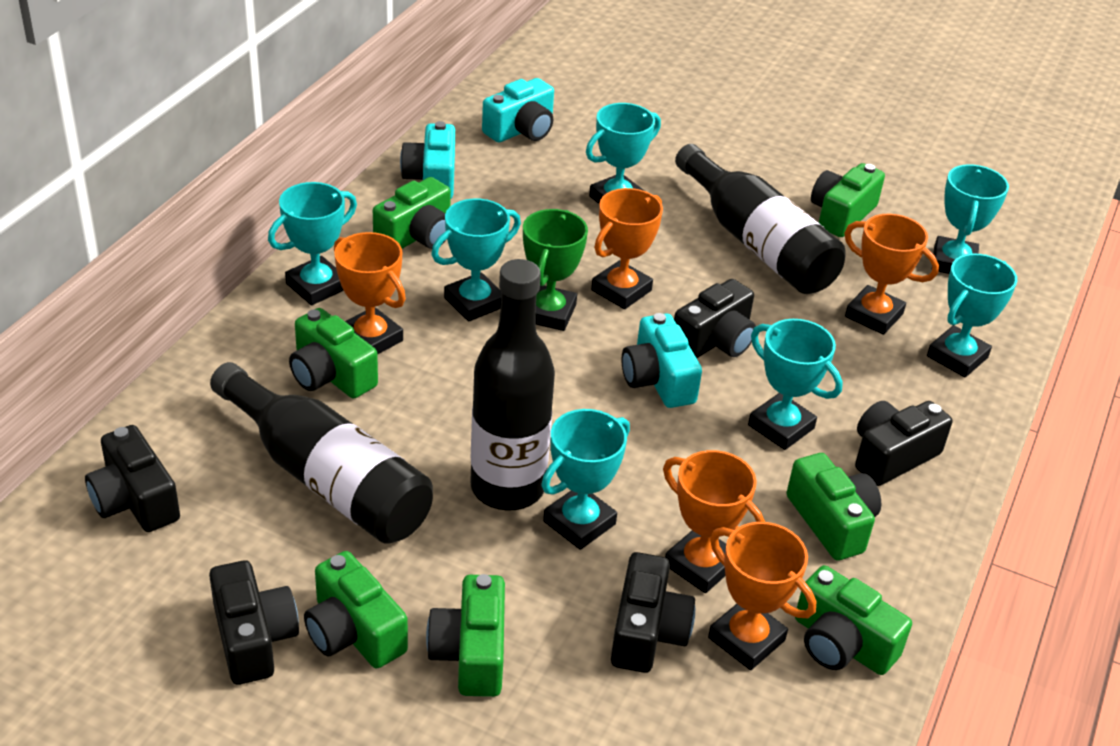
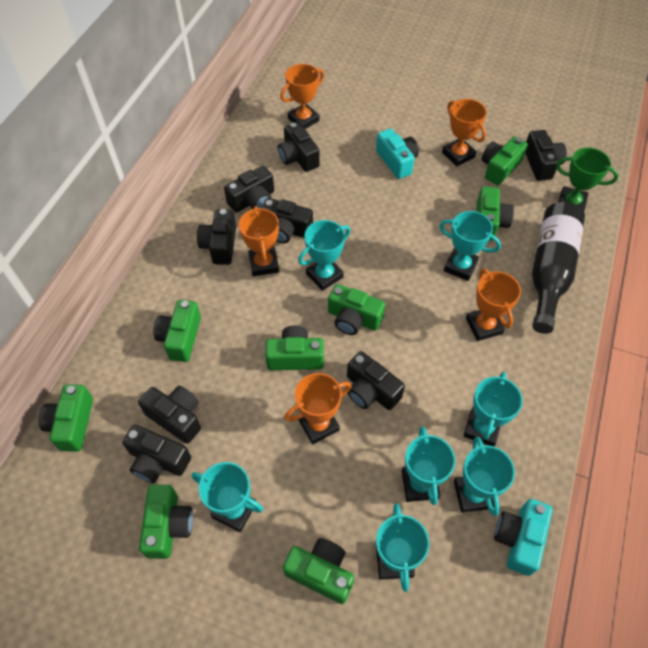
black bottle: 3 -> 1
black camera: 5 -> 8
green camera: 7 -> 8
turquoise camera: 3 -> 2

